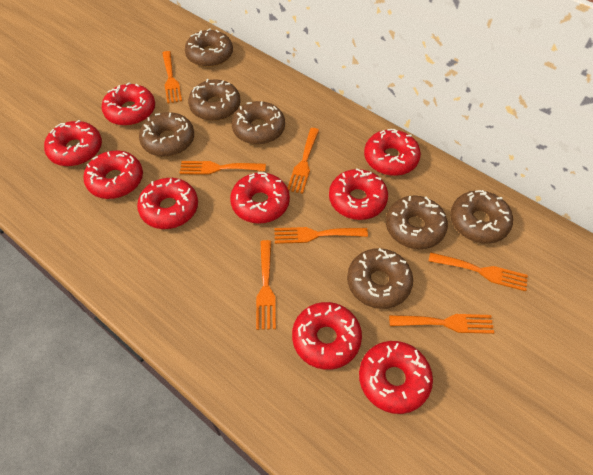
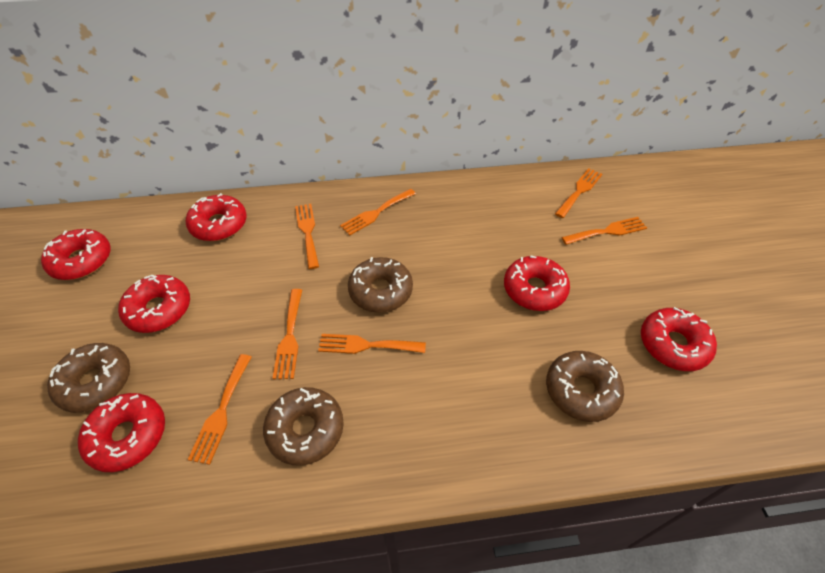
brown donut: 7 -> 4
red donut: 9 -> 6

